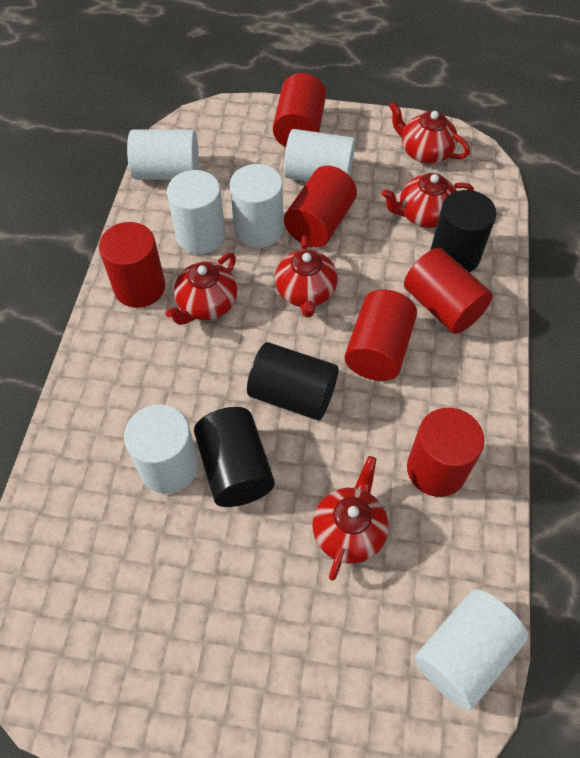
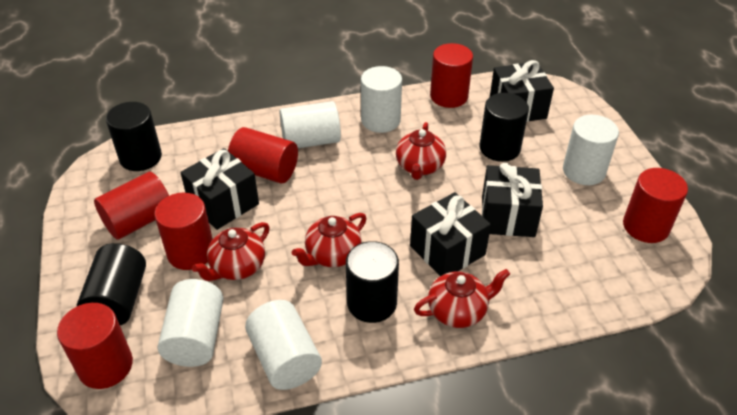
black cylinder: 3 -> 4
black gift: 0 -> 4
red teapot: 5 -> 4
white cylinder: 6 -> 5

